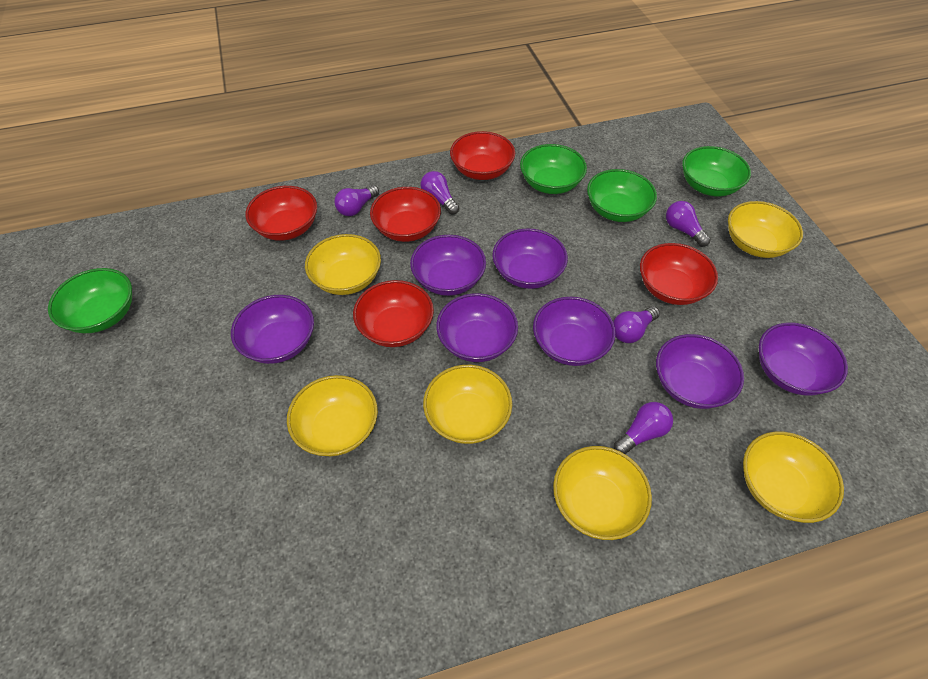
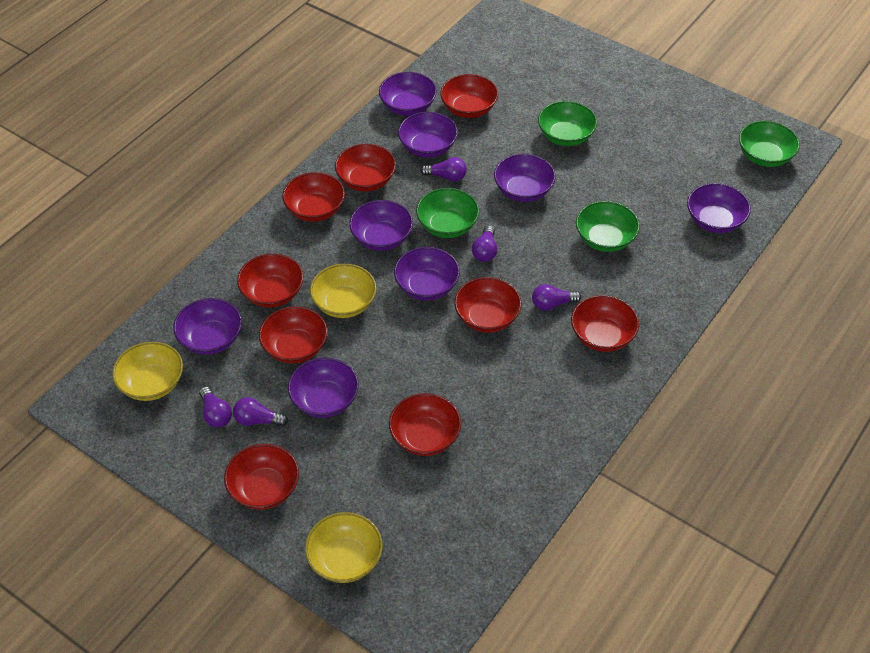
purple bowl: 7 -> 8
red bowl: 5 -> 9
yellow bowl: 6 -> 3

